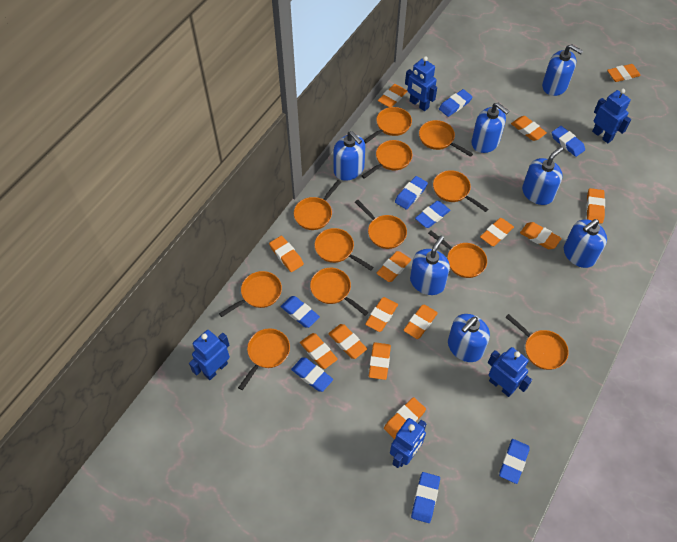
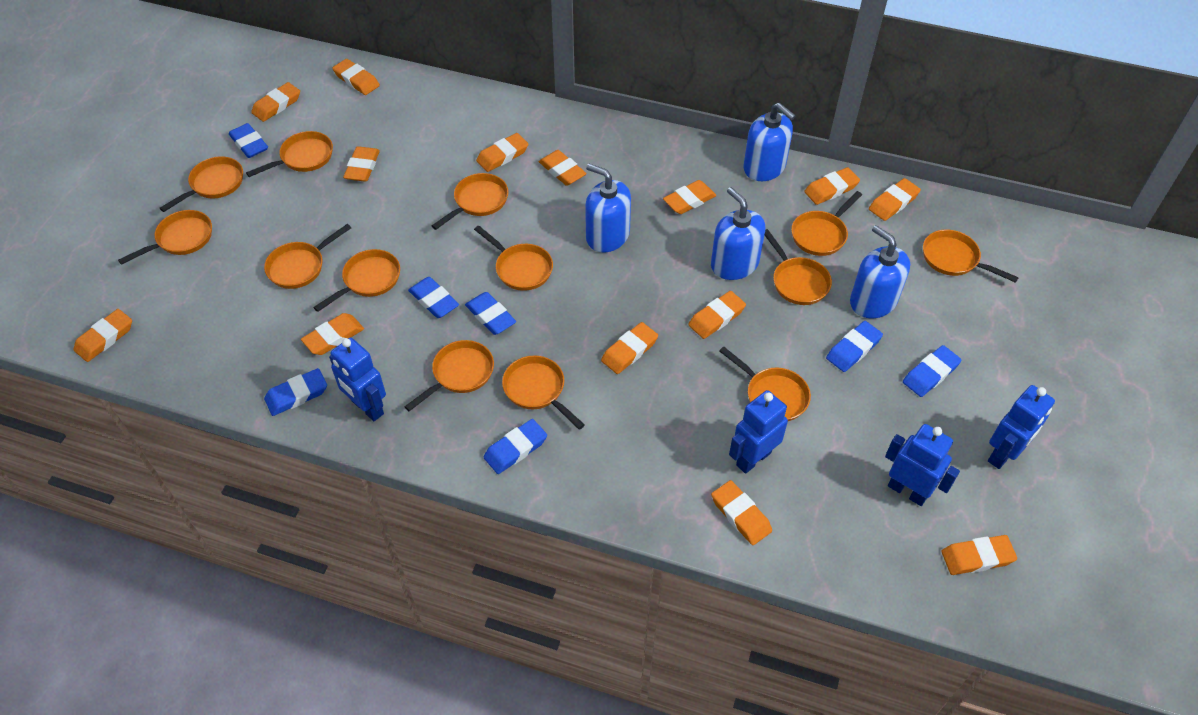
blue eraser: 8 -> 7
blue robot: 5 -> 4
blue soap dispenser: 7 -> 4
orange pan: 12 -> 13

